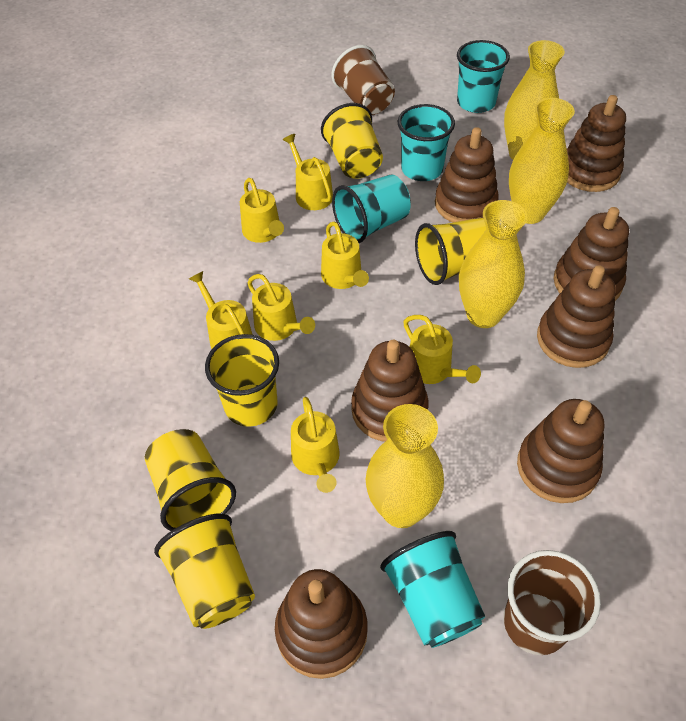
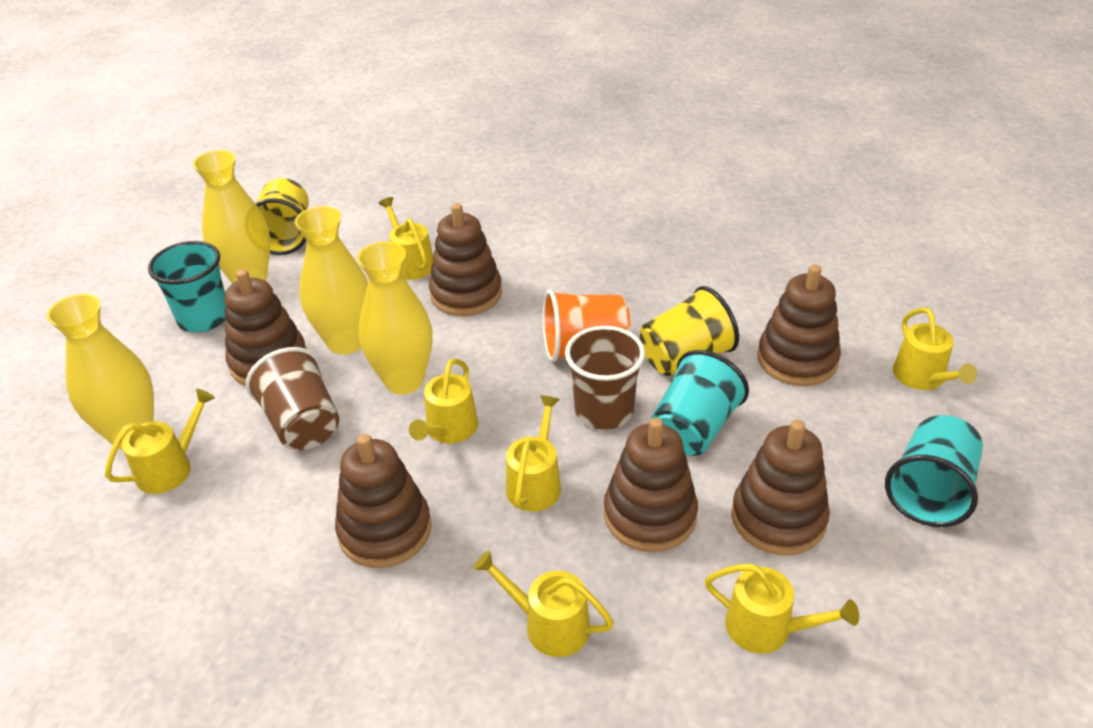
brown stacking toy: 7 -> 6
orange cup: 0 -> 1
turquoise cup: 4 -> 3
yellow cup: 5 -> 2

